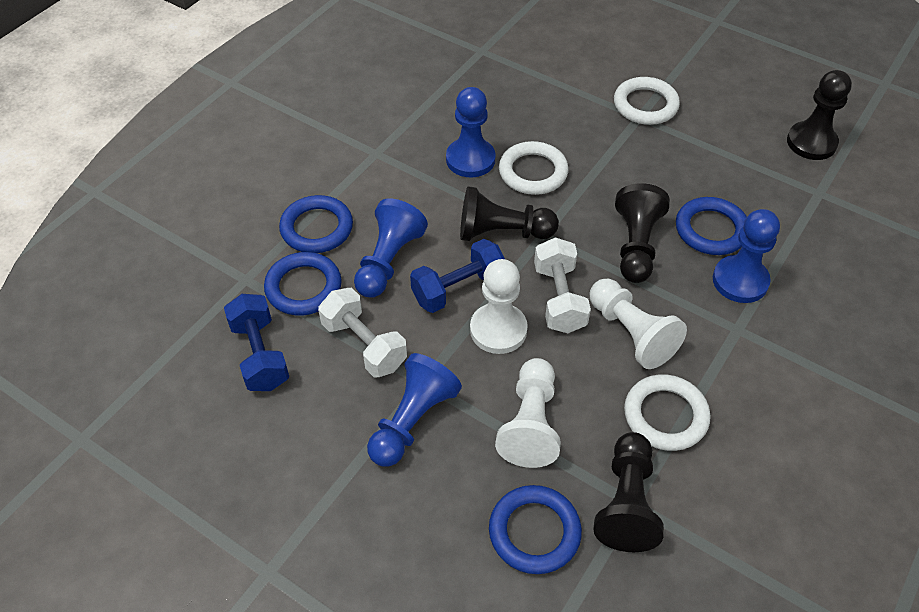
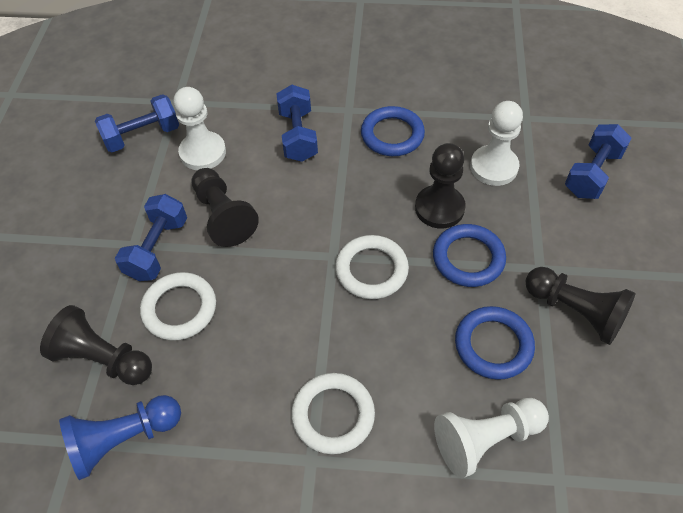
blue dumbbell: 2 -> 4
blue pawn: 4 -> 1
blue ring: 4 -> 3
white dumbbell: 2 -> 0

